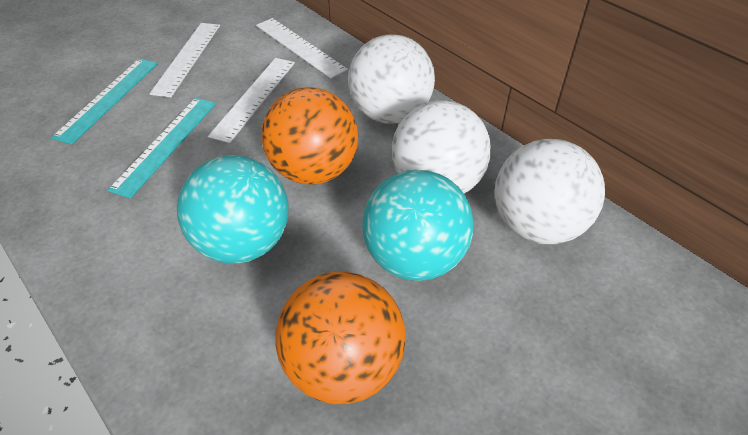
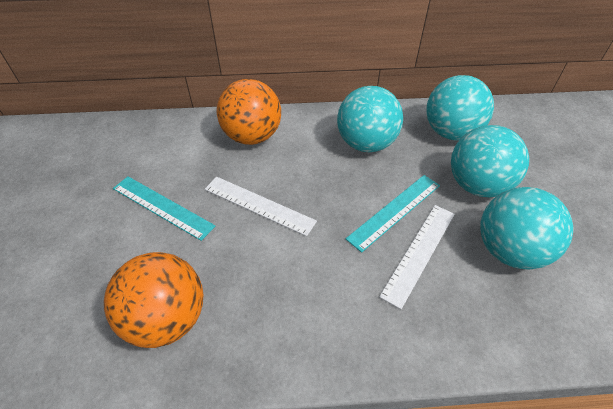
turquoise ball: 2 -> 4
white ball: 3 -> 0
white ruler: 3 -> 2

